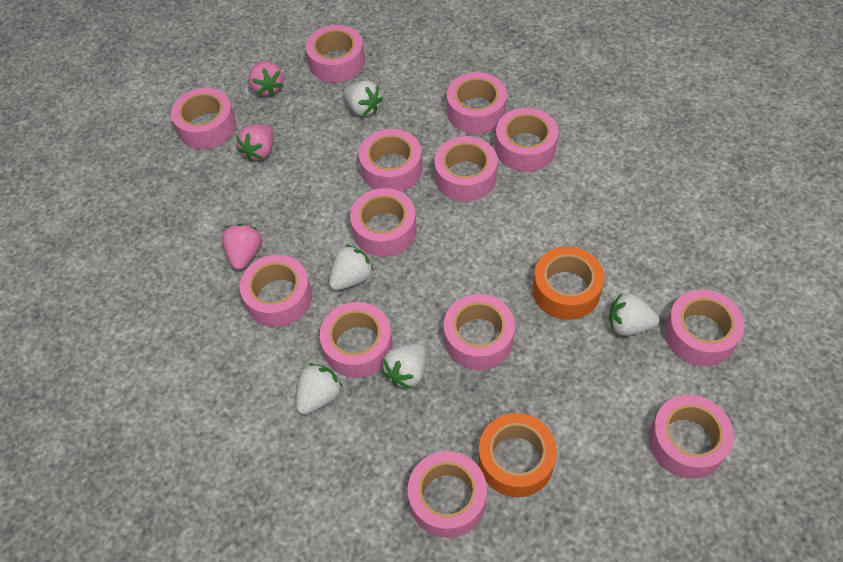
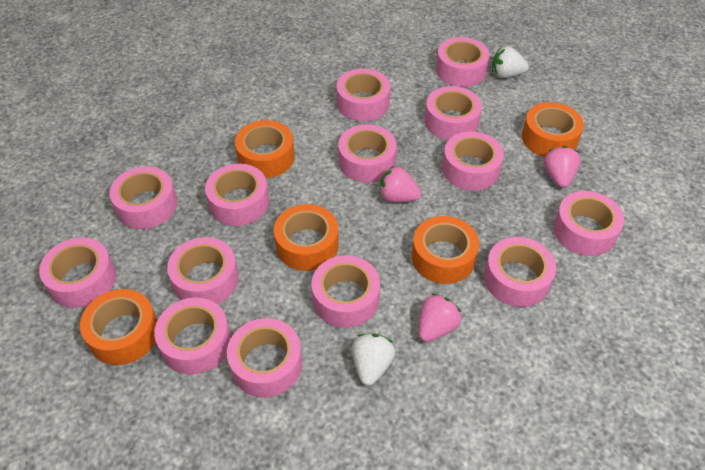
orange tape: 2 -> 5
pink tape: 13 -> 14
white strawberry: 5 -> 2

